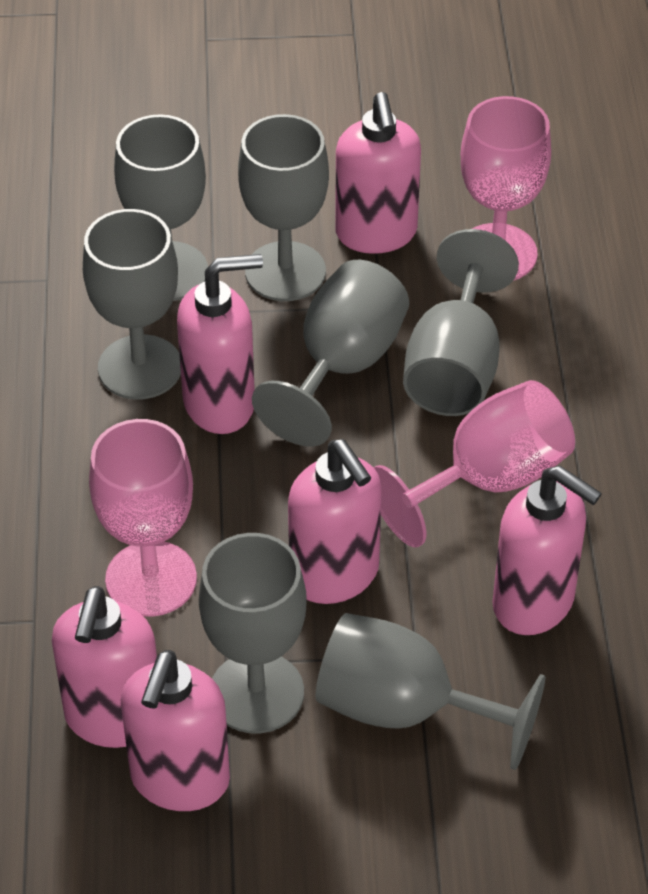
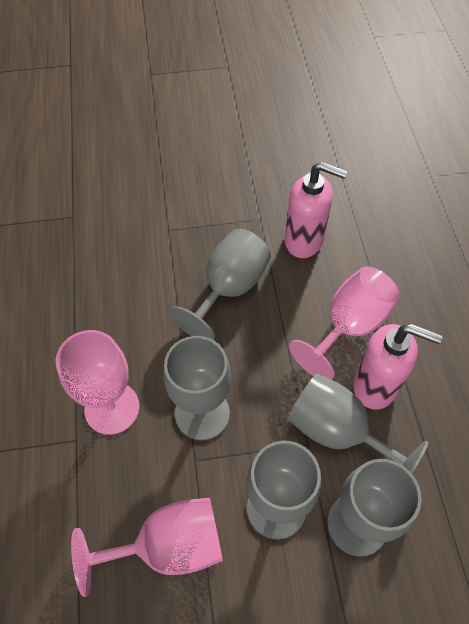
grey goblet: 7 -> 5
pink soap dispenser: 6 -> 2

